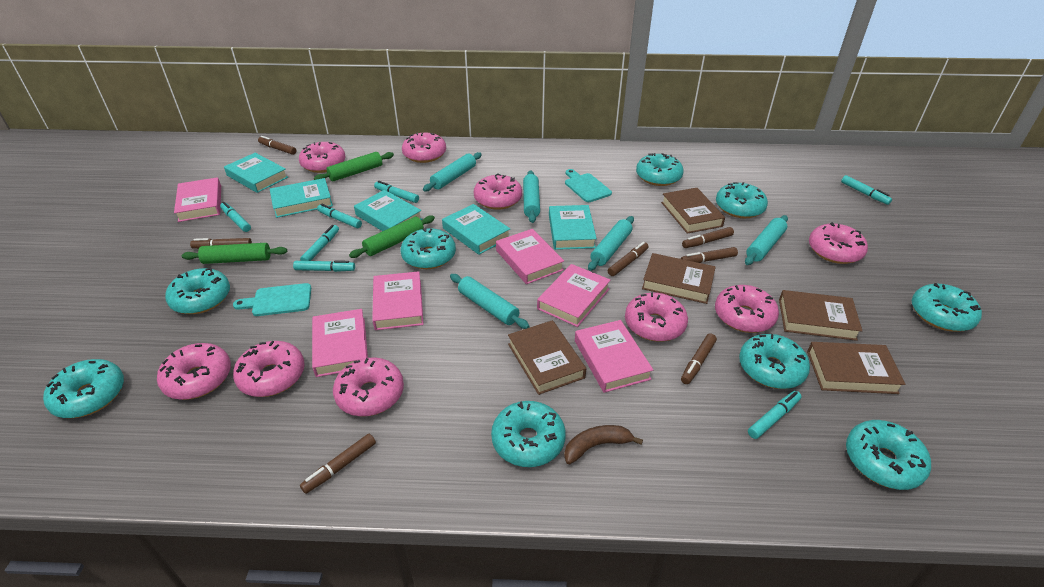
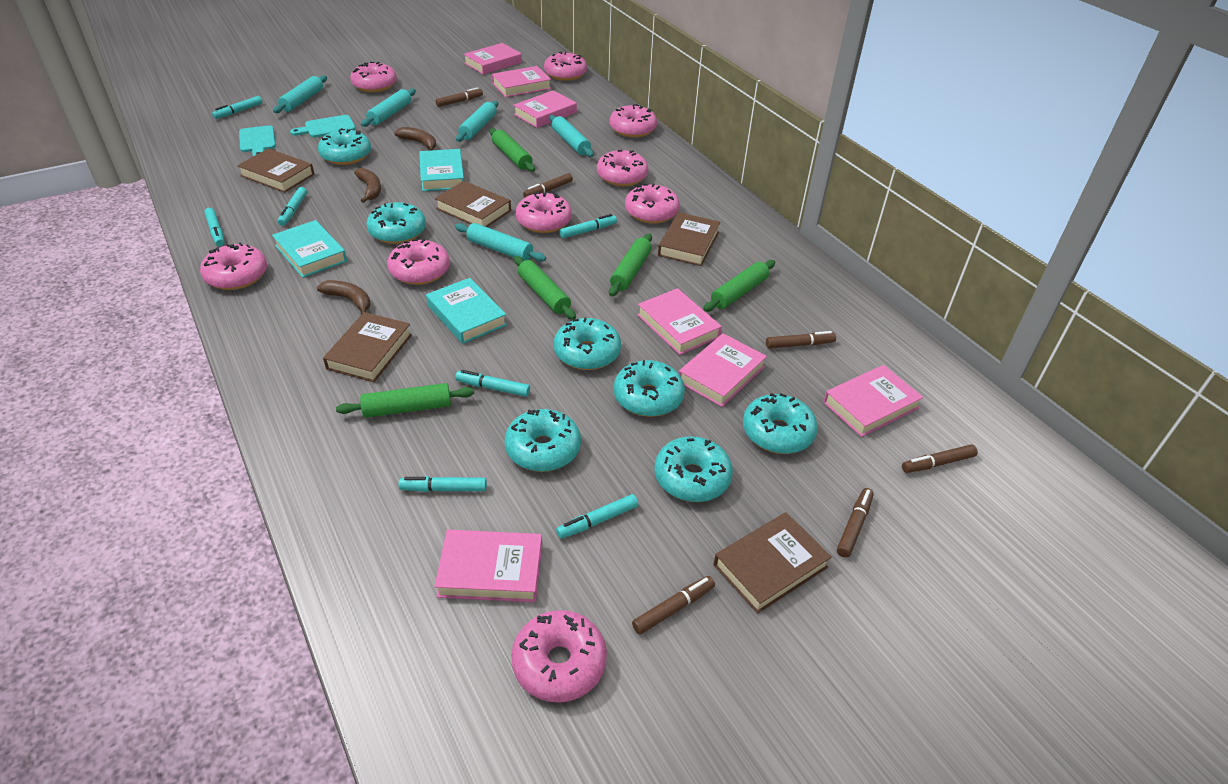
brown banana: 1 -> 3
brown marker: 7 -> 6
green rolling pin: 3 -> 5
pink book: 6 -> 7
turquoise book: 5 -> 3
turquoise donut: 9 -> 7

